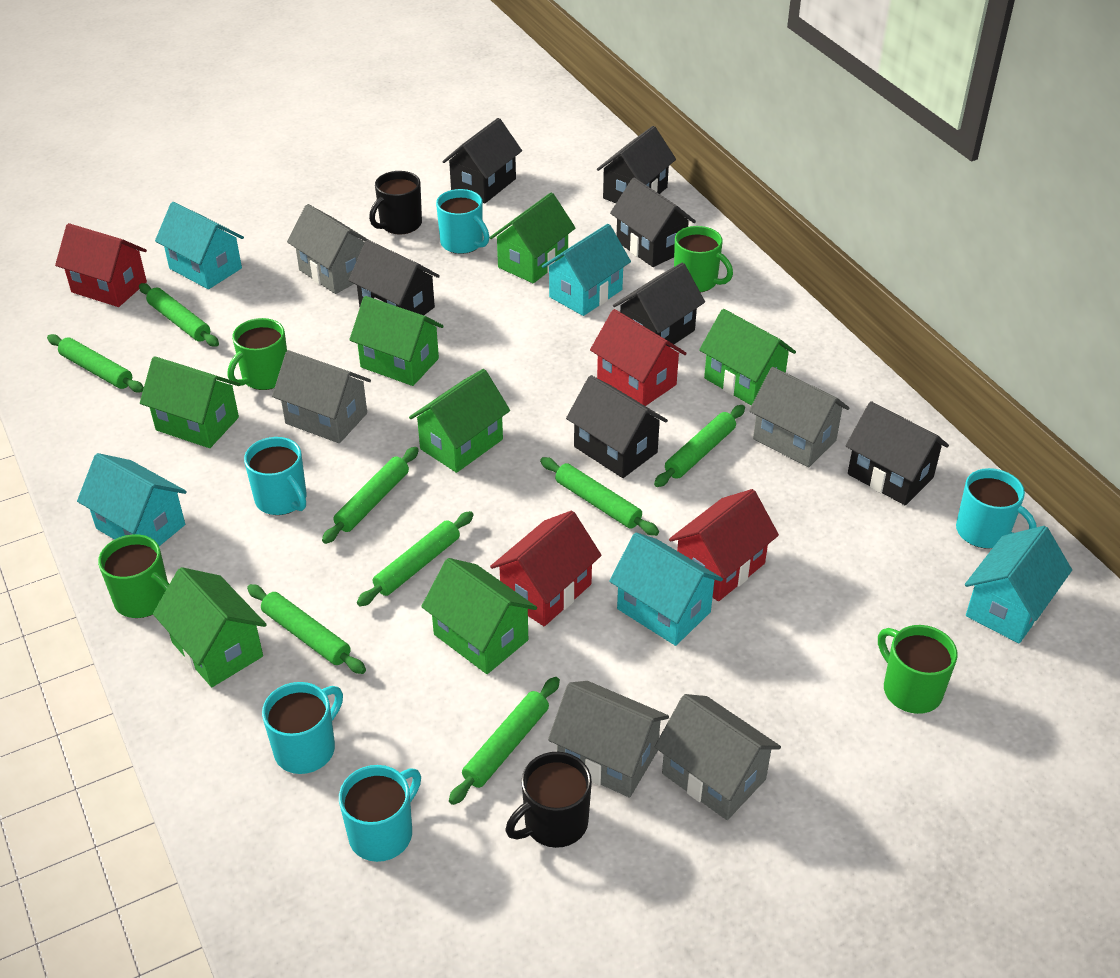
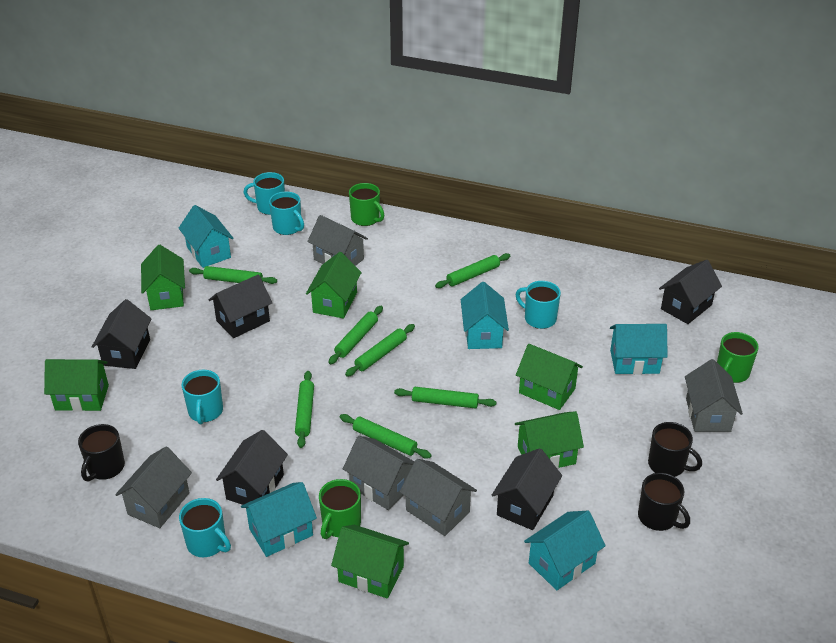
black house: 7 -> 5
black mug: 2 -> 3
green house: 7 -> 6
green mug: 4 -> 3
green rolling pin: 8 -> 7
red house: 4 -> 0

